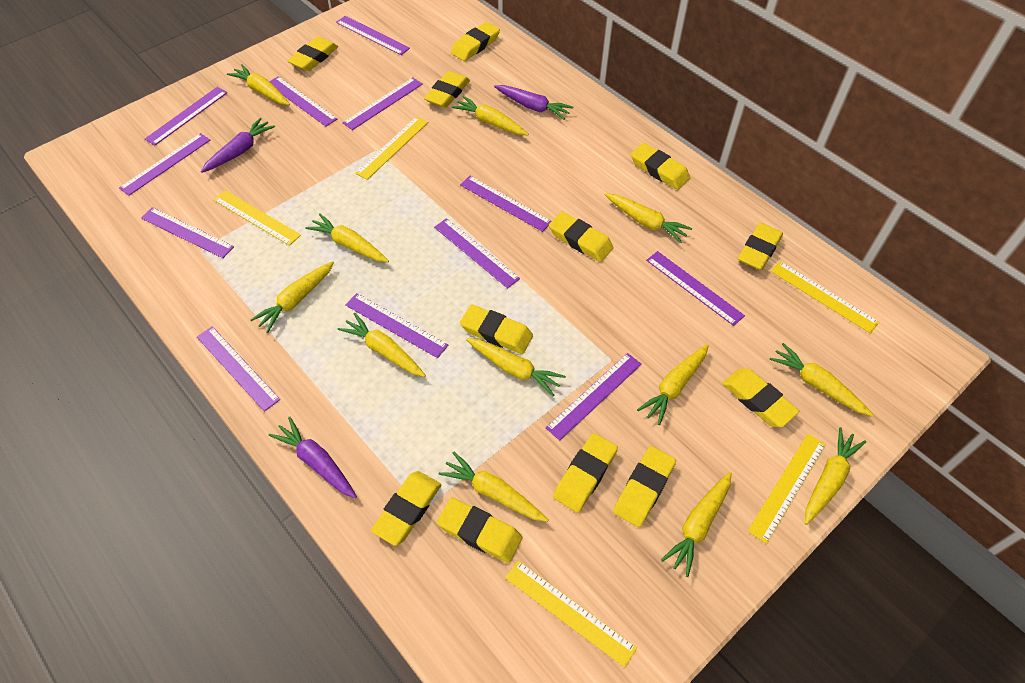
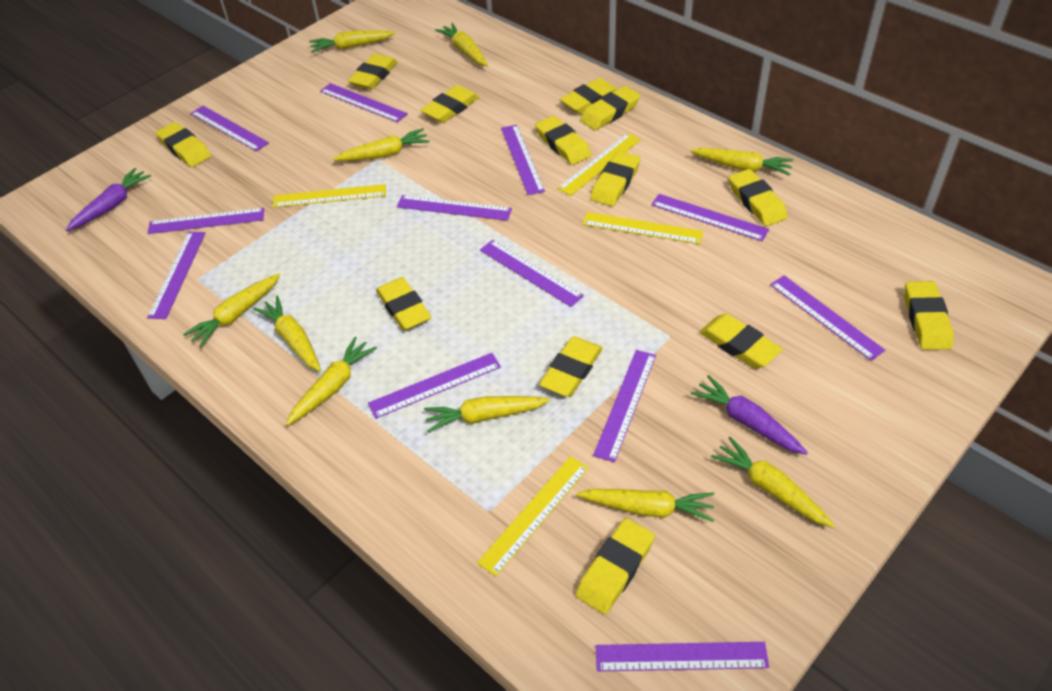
purple carrot: 3 -> 2
yellow carrot: 12 -> 10
yellow eraser: 12 -> 13
yellow ruler: 5 -> 4

